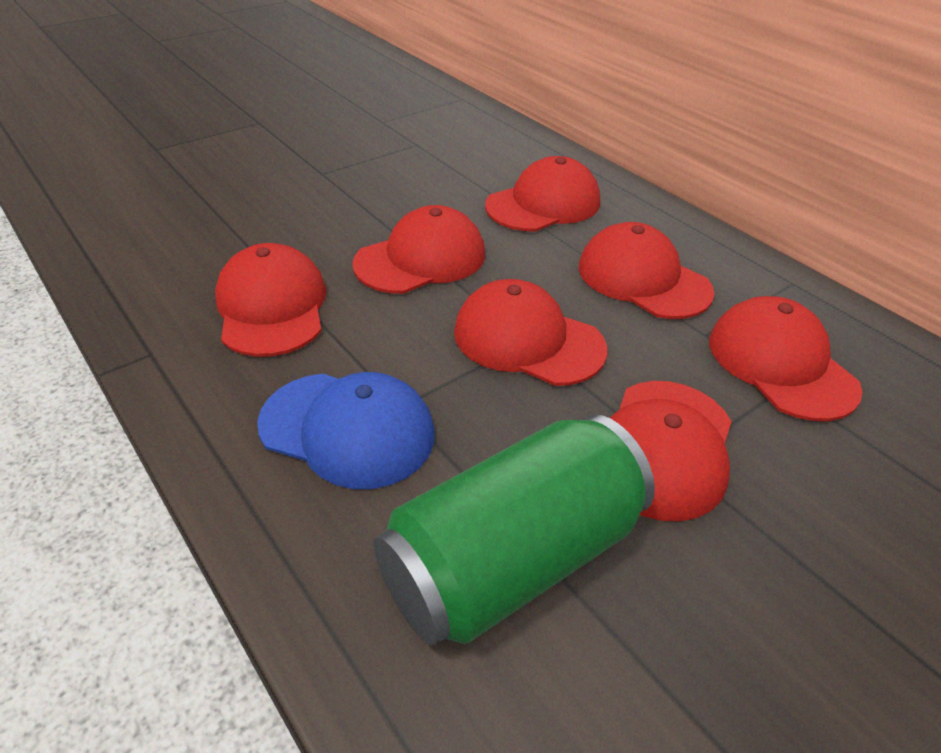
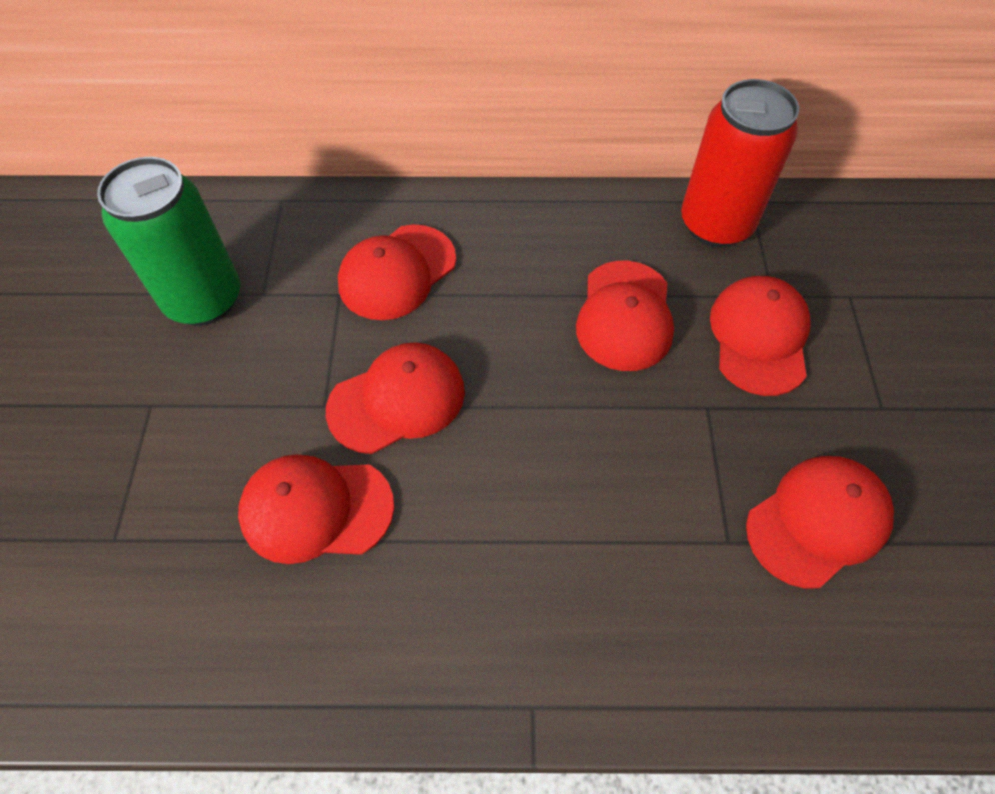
blue cap: 1 -> 0
red can: 0 -> 1
red cap: 7 -> 6

